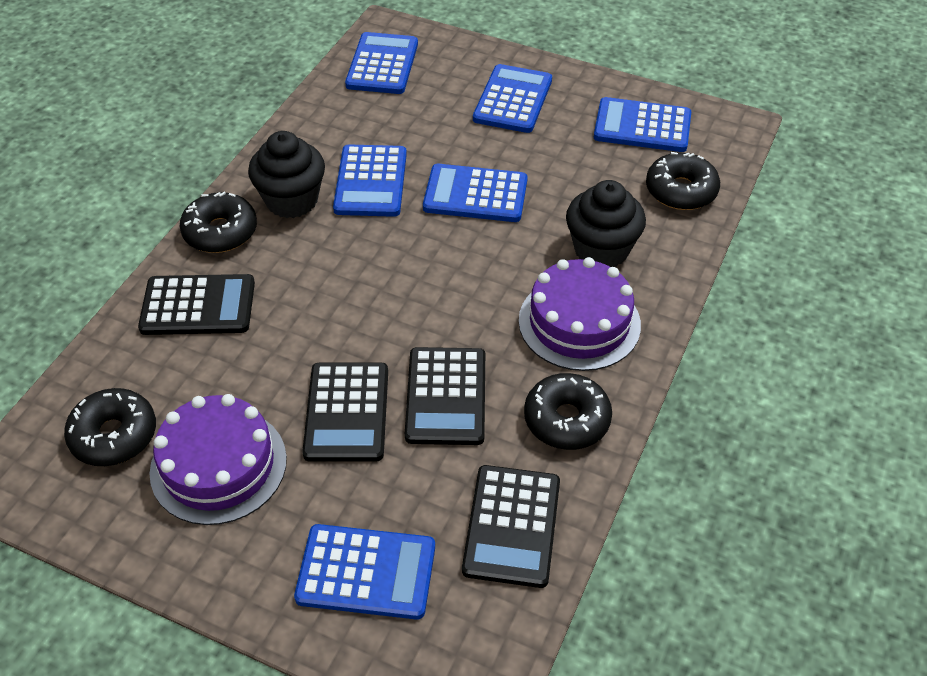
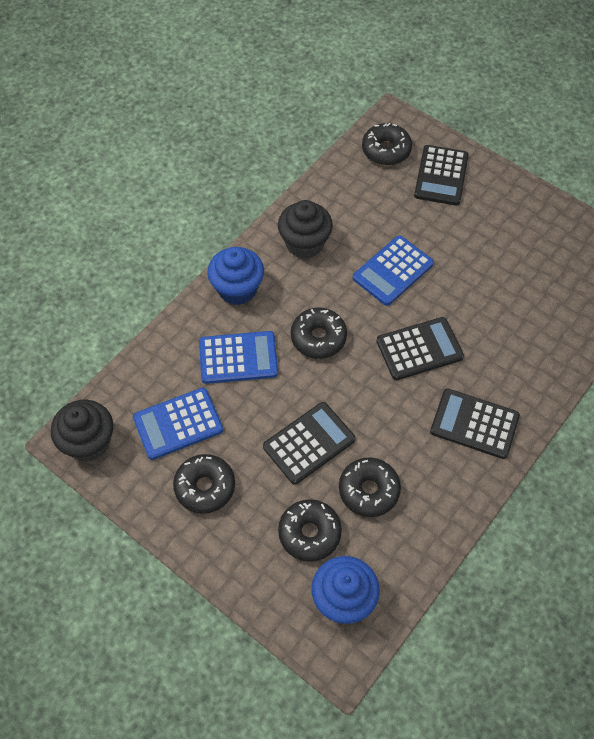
black donut: 4 -> 5
blue calculator: 6 -> 3
blue cupcake: 0 -> 2
purple cake: 2 -> 0

